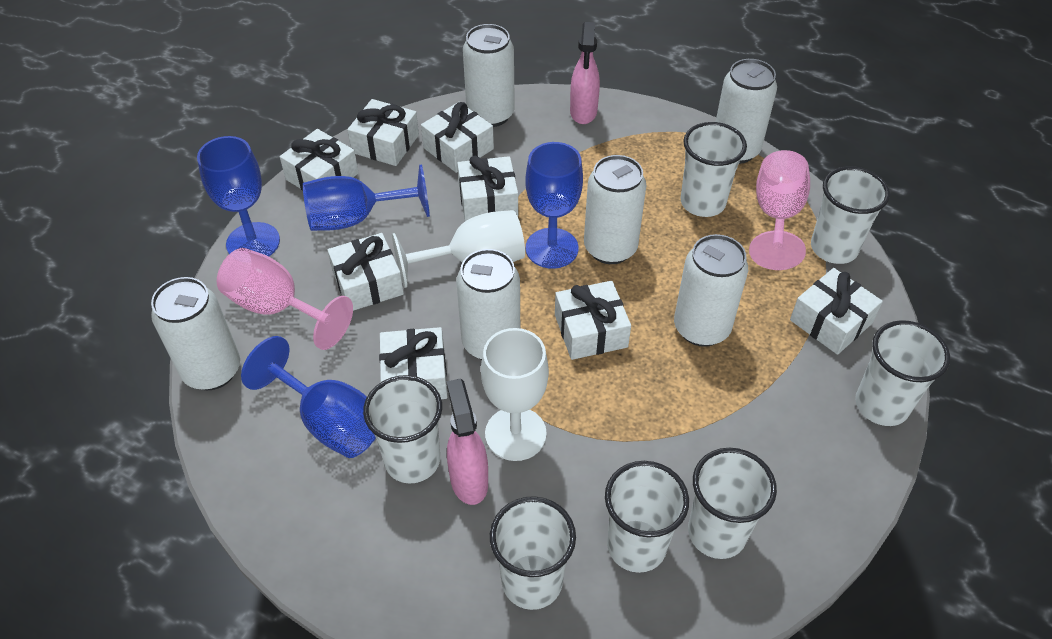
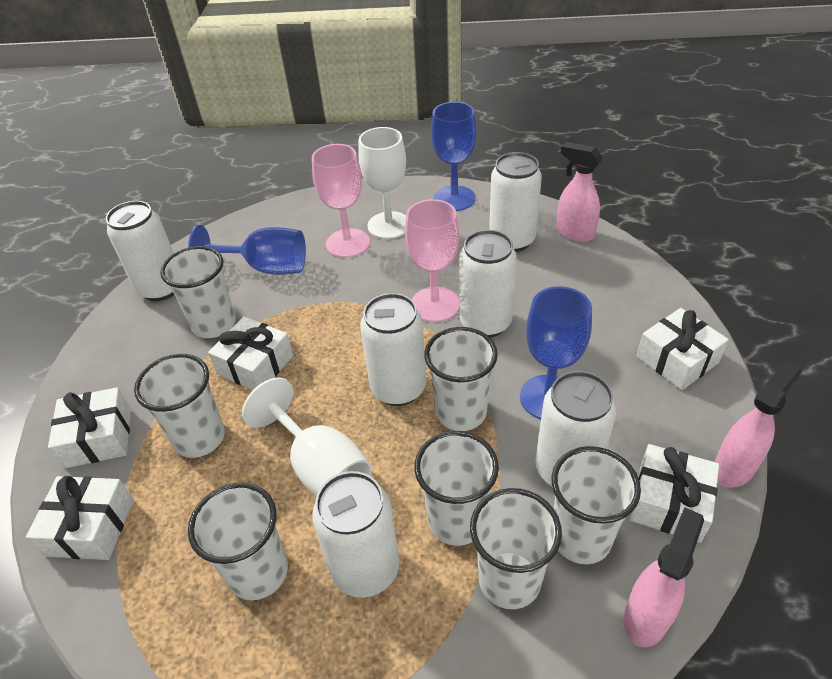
blue goblet: 4 -> 3
pink spray bottle: 2 -> 3
white gift: 8 -> 5

